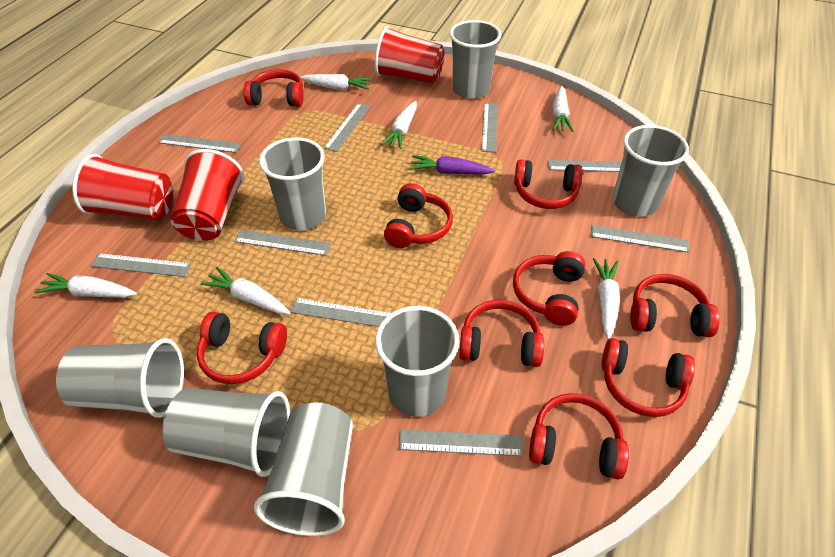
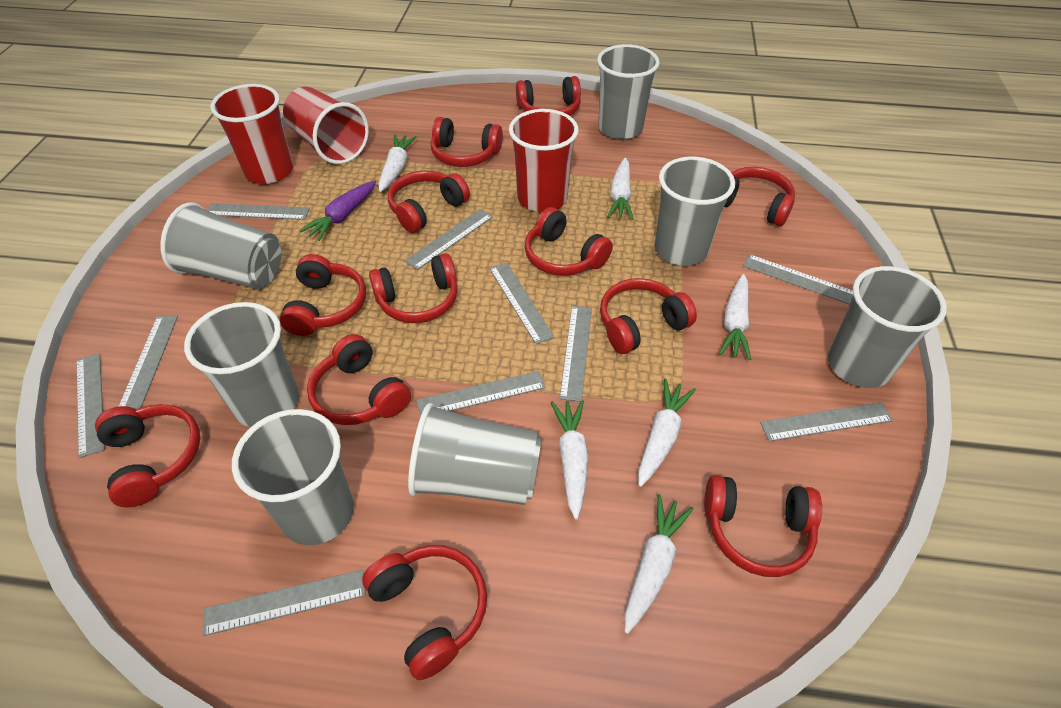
grey ruler: 9 -> 10
red headphones: 9 -> 12

